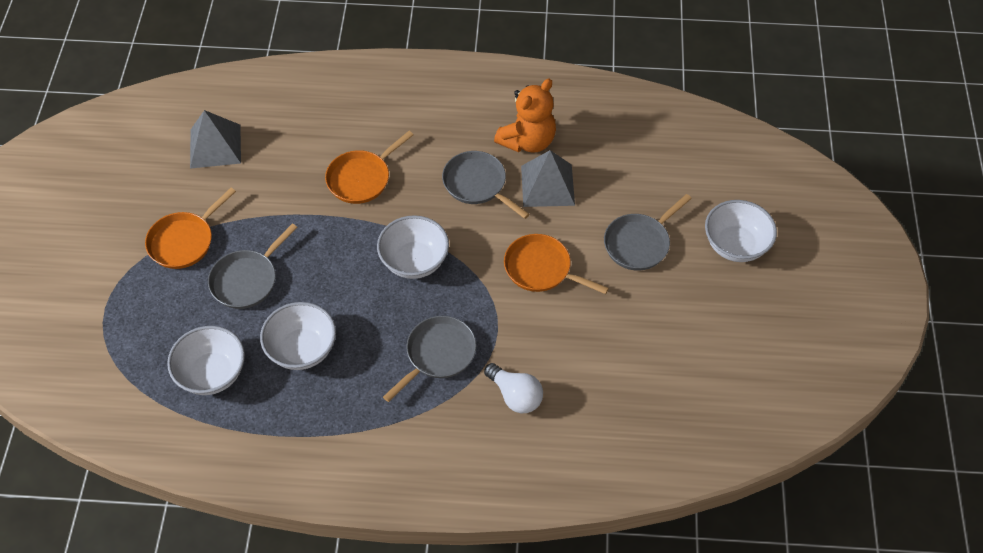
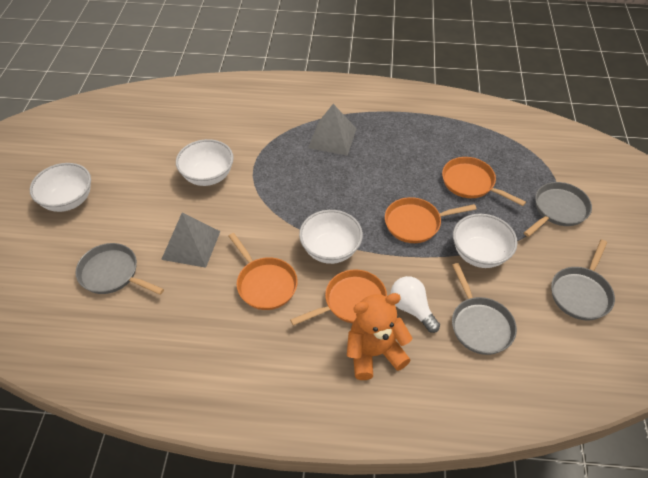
orange pan: 3 -> 4

